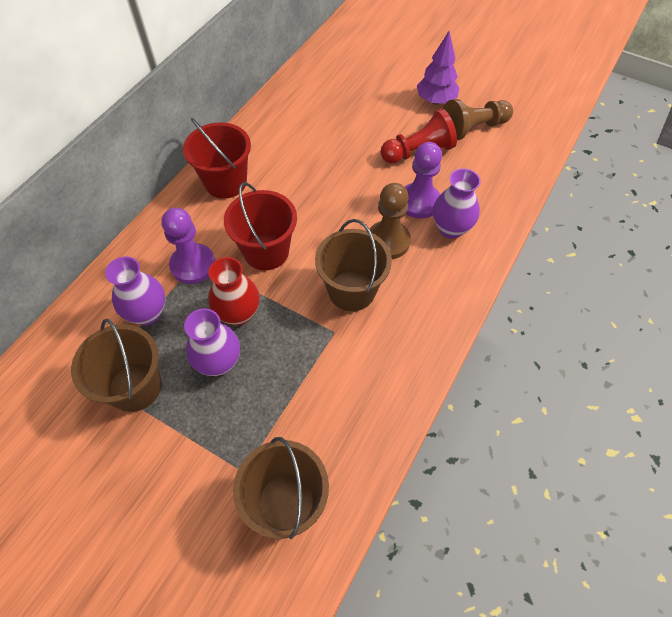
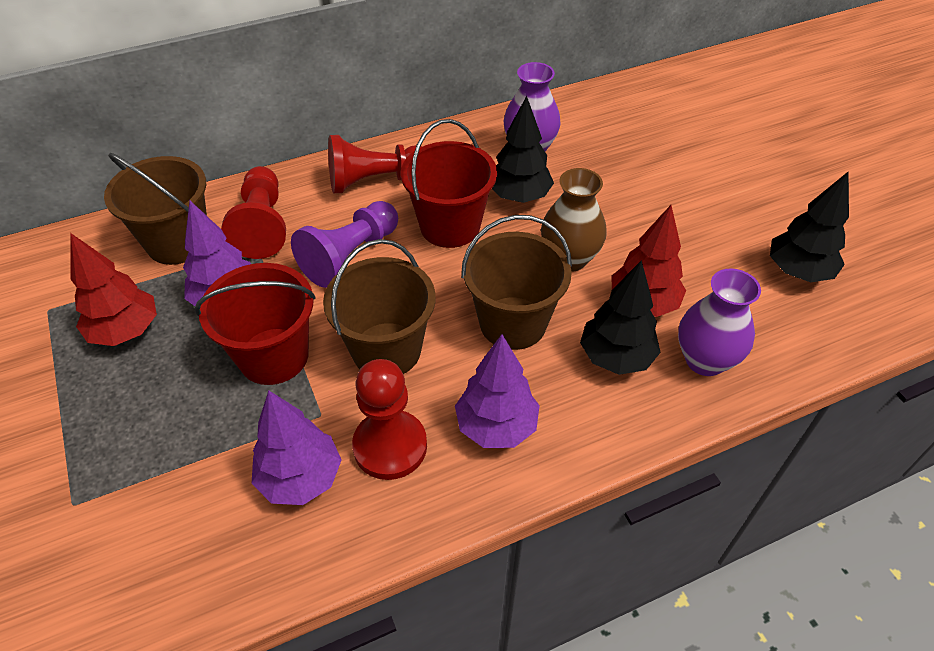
black tree: 0 -> 3
brown pawn: 2 -> 0
brown vase: 0 -> 1
purple pawn: 2 -> 1
purple tree: 1 -> 3
purple vase: 3 -> 2
red pawn: 1 -> 3
red tree: 0 -> 2
red vase: 1 -> 0

